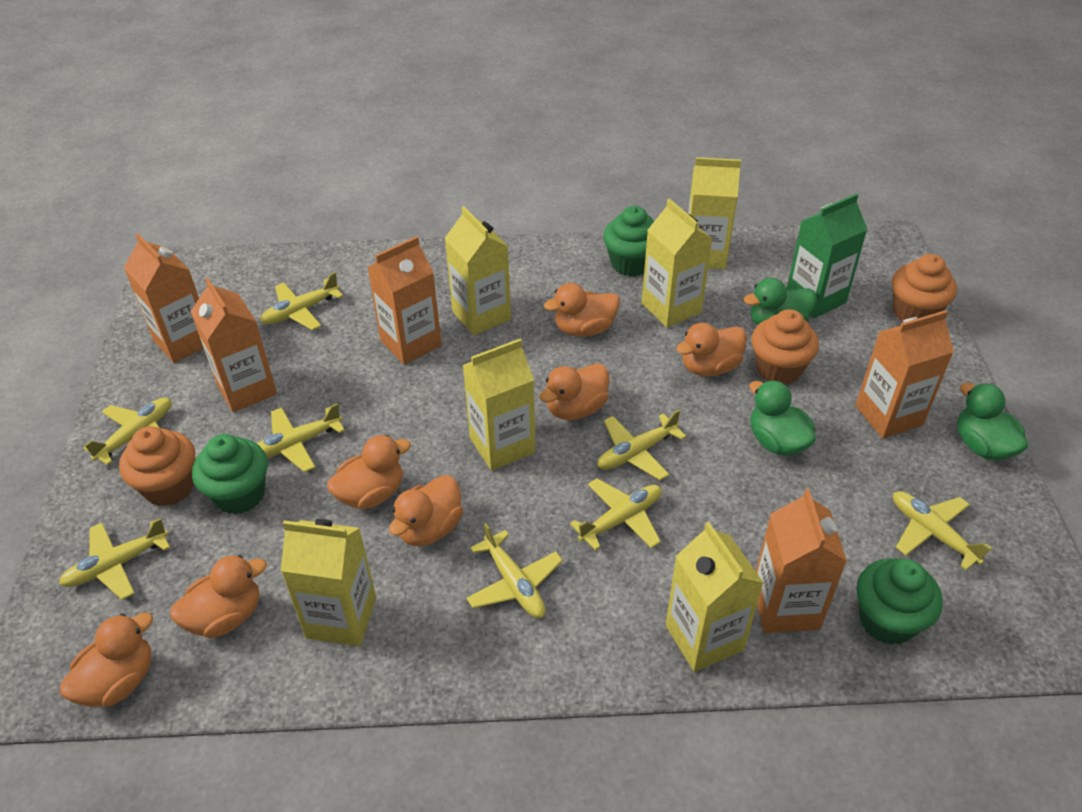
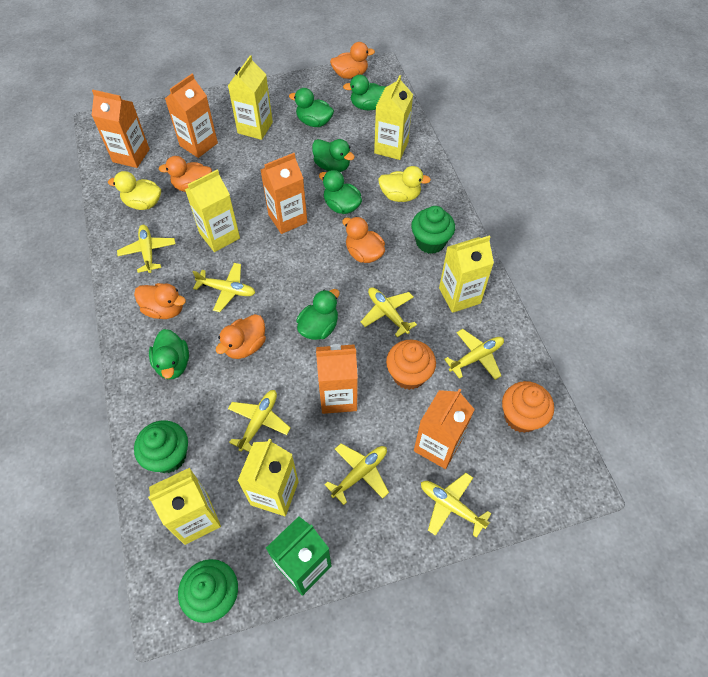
green duck: 3 -> 6
orange cupcake: 3 -> 2
orange duck: 7 -> 5
yellow duck: 0 -> 2
yellow plane: 8 -> 7

